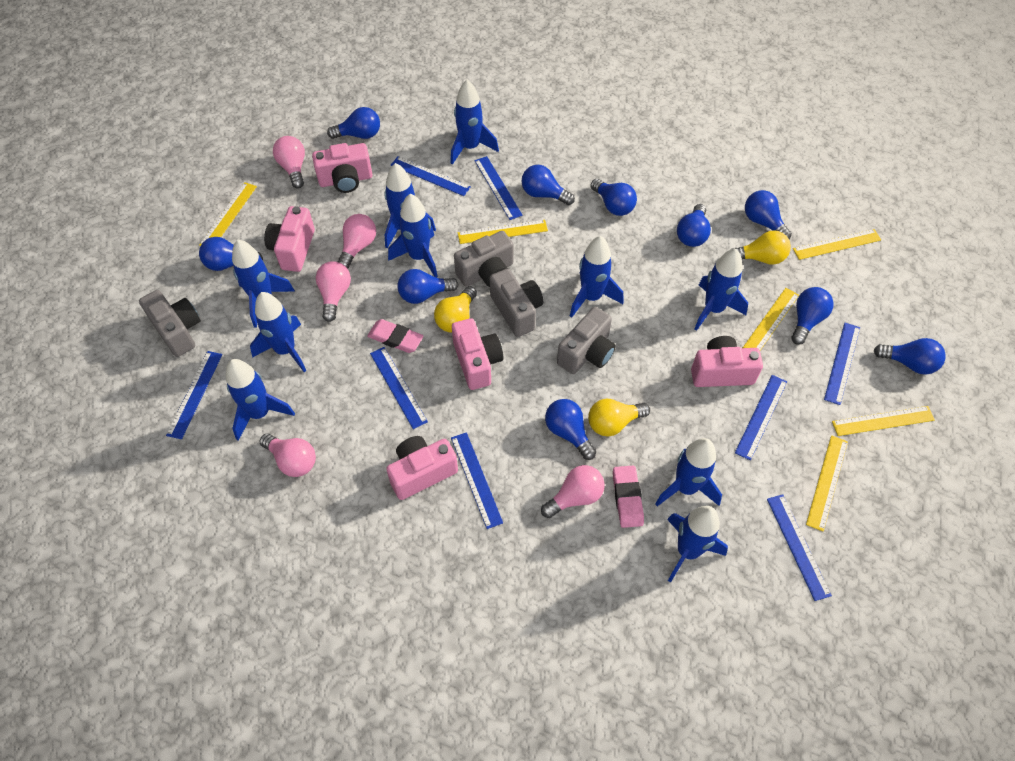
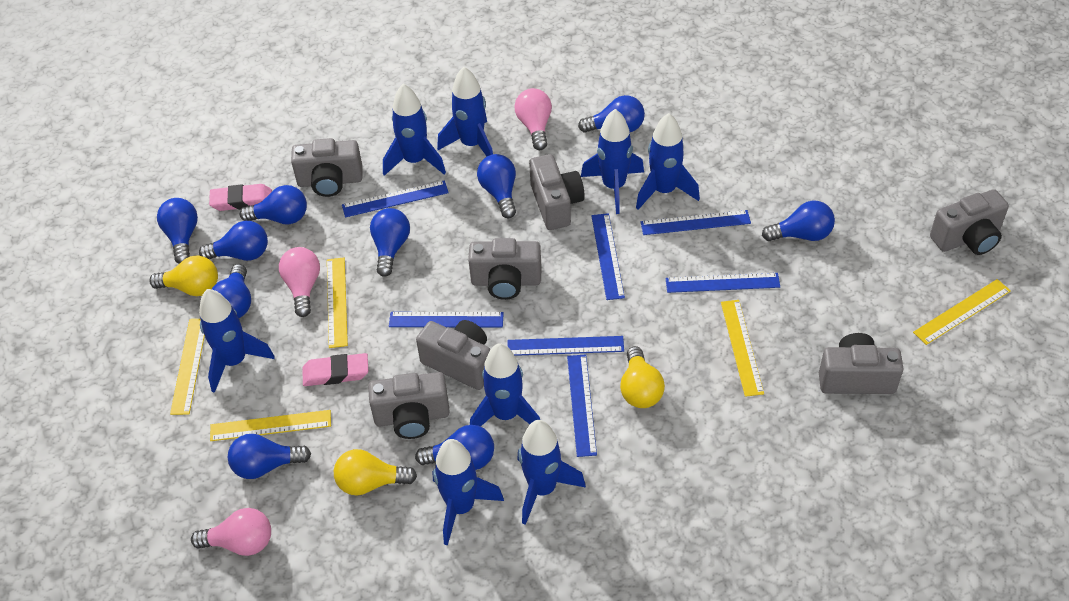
blue rocket: 10 -> 8
blue ruler: 8 -> 7
grey camera: 4 -> 7
pink camera: 5 -> 0
pink light bulb: 5 -> 3
yellow ruler: 6 -> 5

